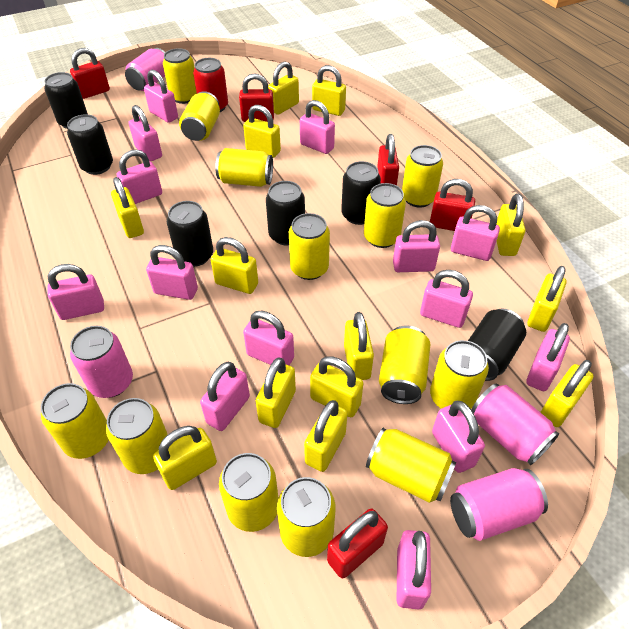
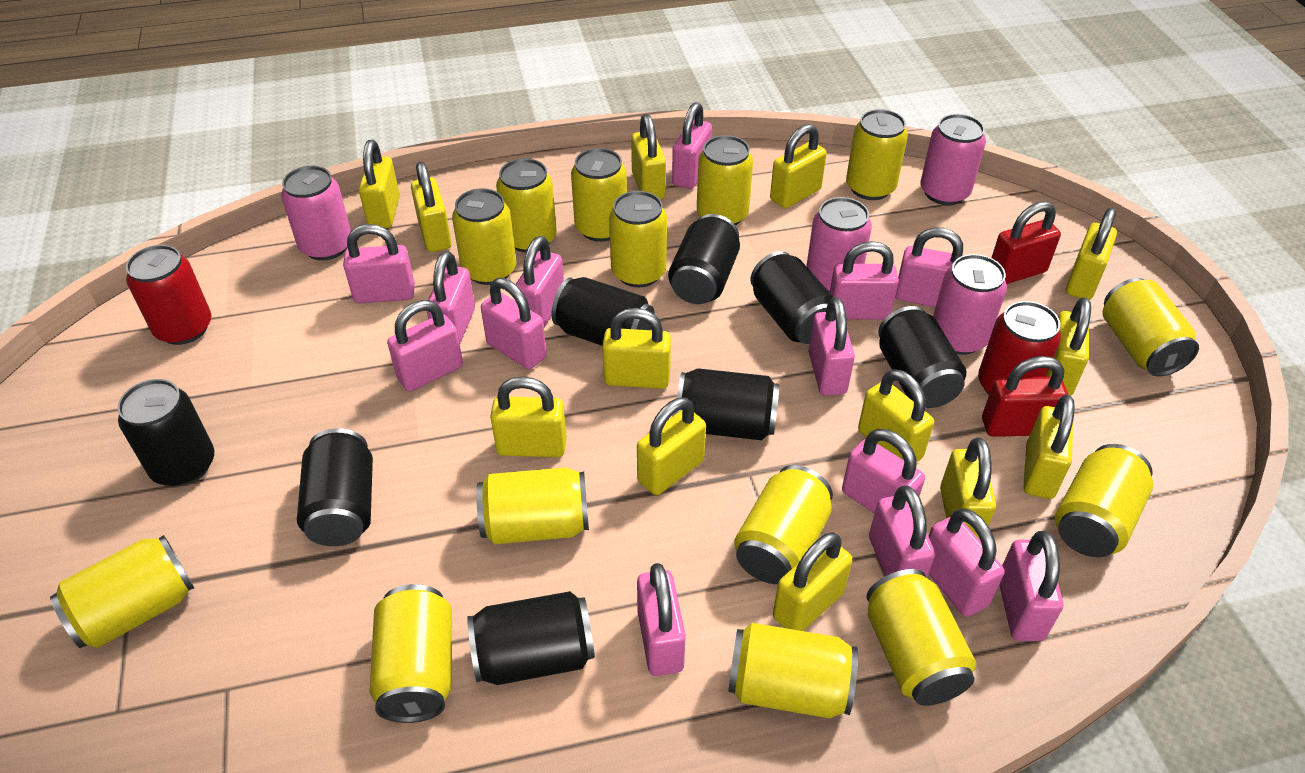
black can: 6 -> 8
red can: 1 -> 2
red padlock: 5 -> 2
yellow can: 13 -> 14

